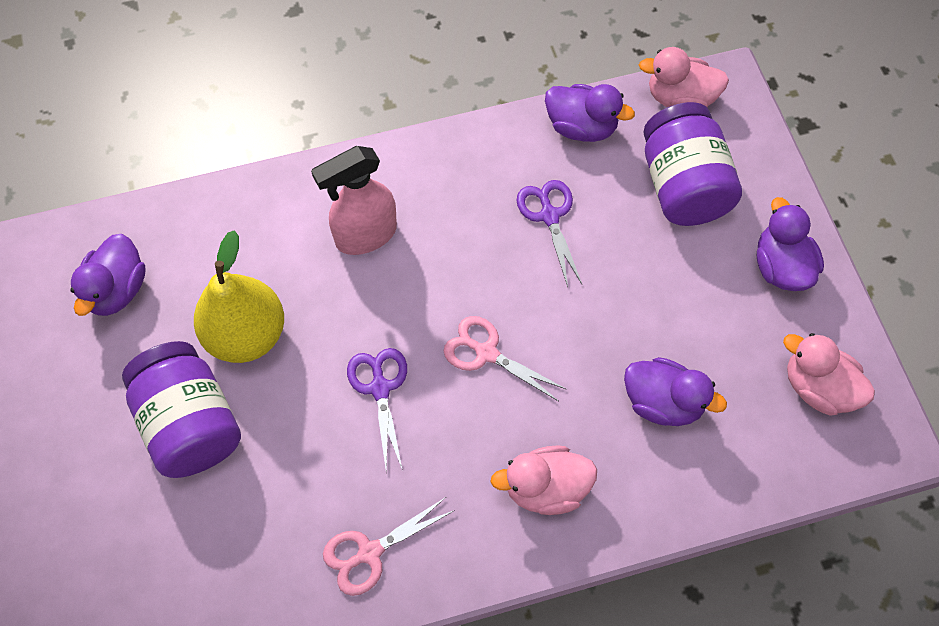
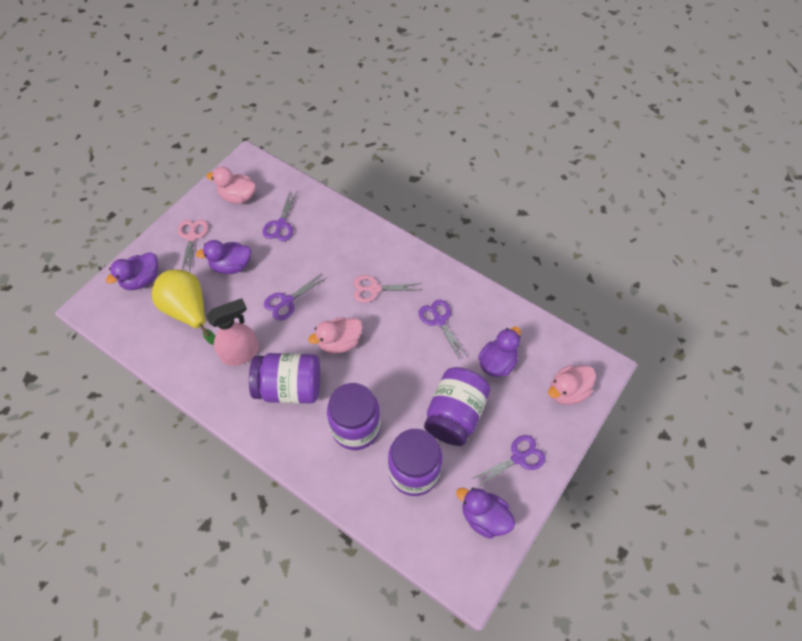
purple jar: 2 -> 4
purple scissors: 2 -> 4

